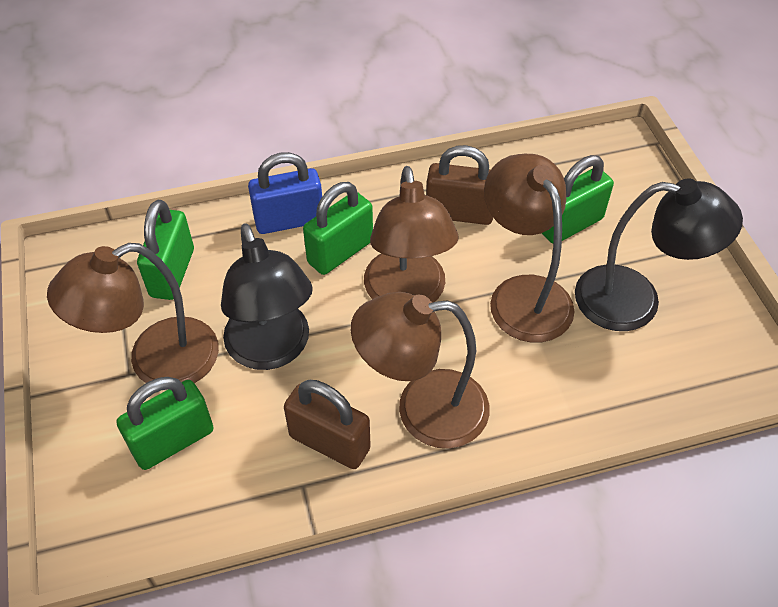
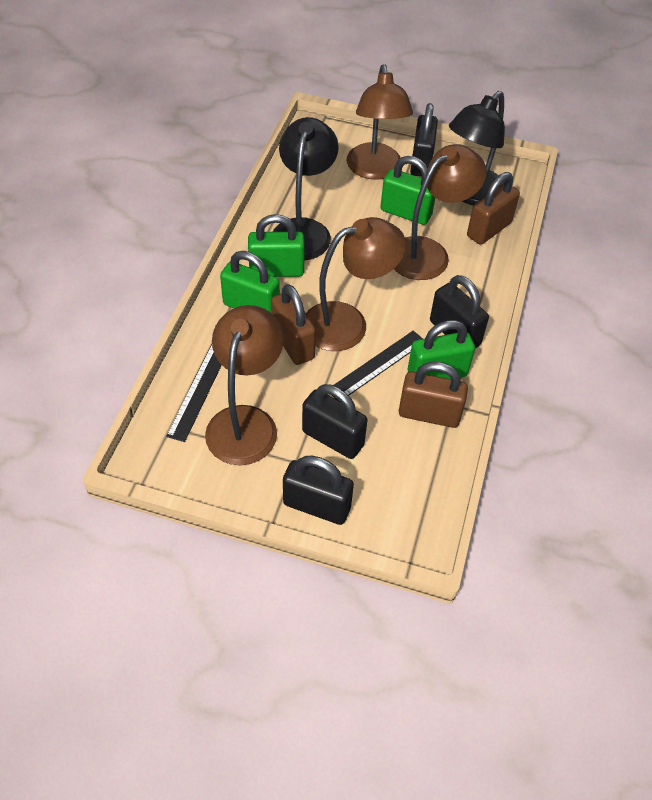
black padlock: 0 -> 4
black ruler: 0 -> 2
blue padlock: 1 -> 0
brown padlock: 2 -> 3

